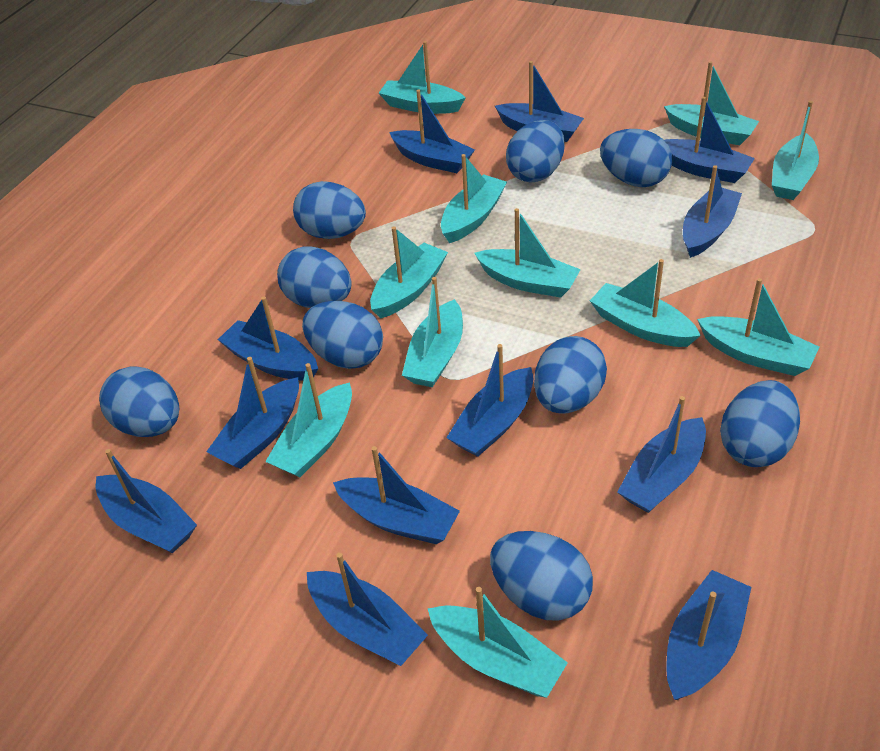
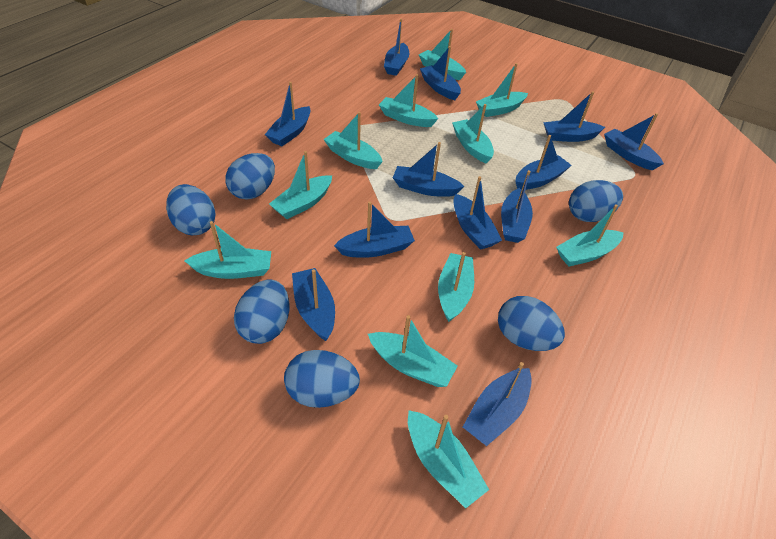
blue egg: 9 -> 6

